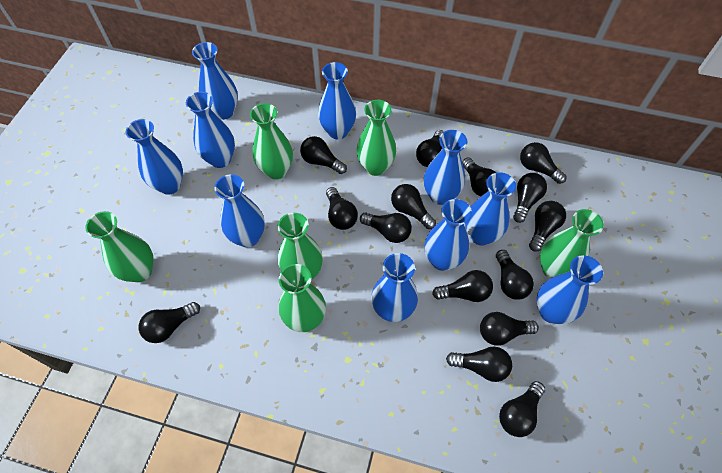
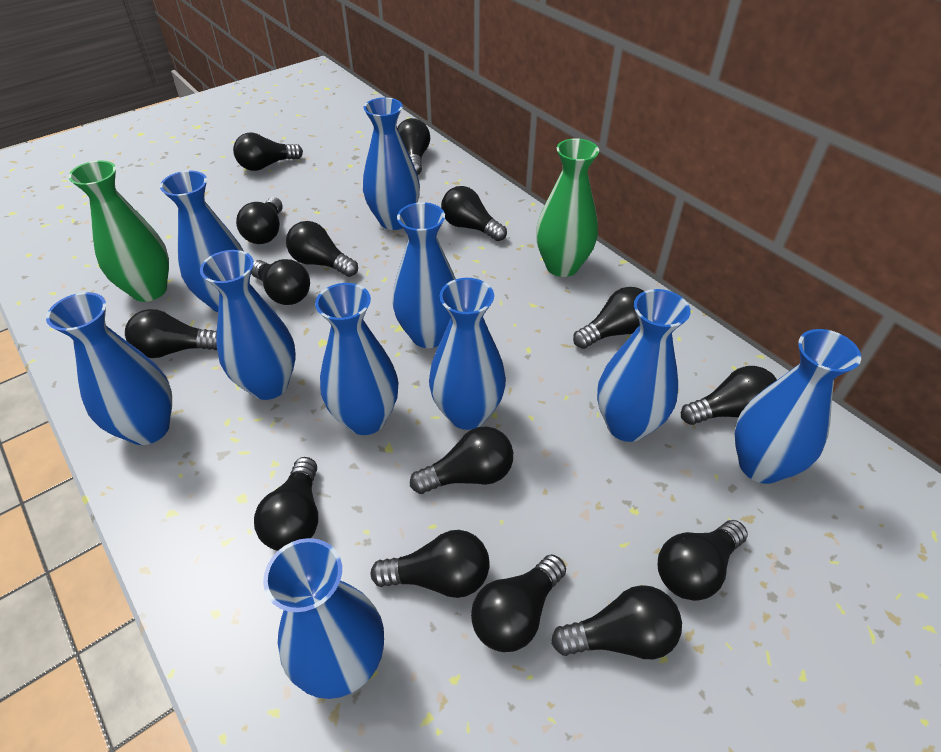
green vase: 6 -> 2

